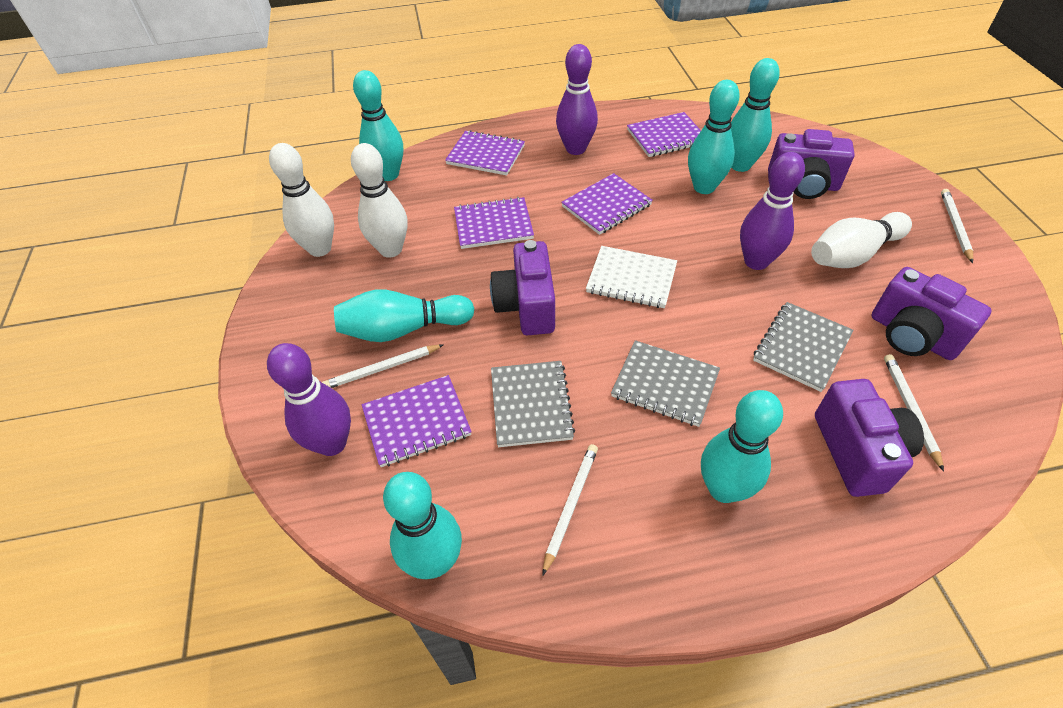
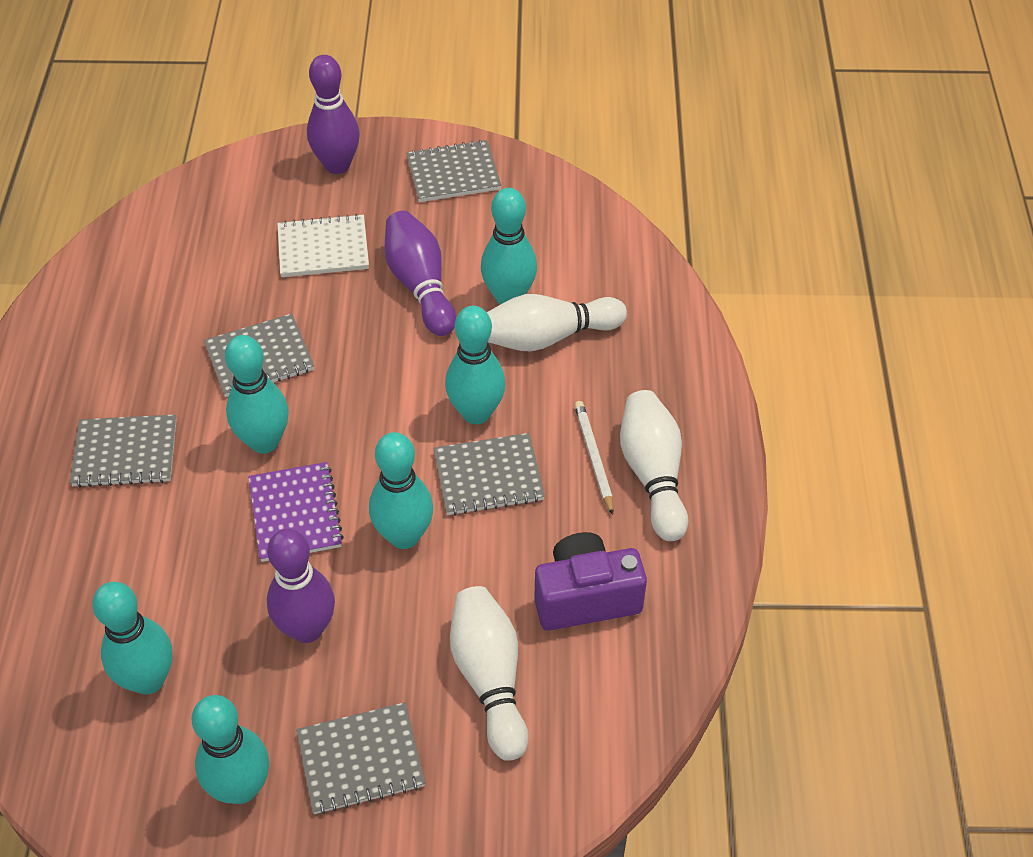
grey notebook: 3 -> 5
purple camera: 4 -> 1
purple notebook: 5 -> 1
white pencil: 4 -> 1

